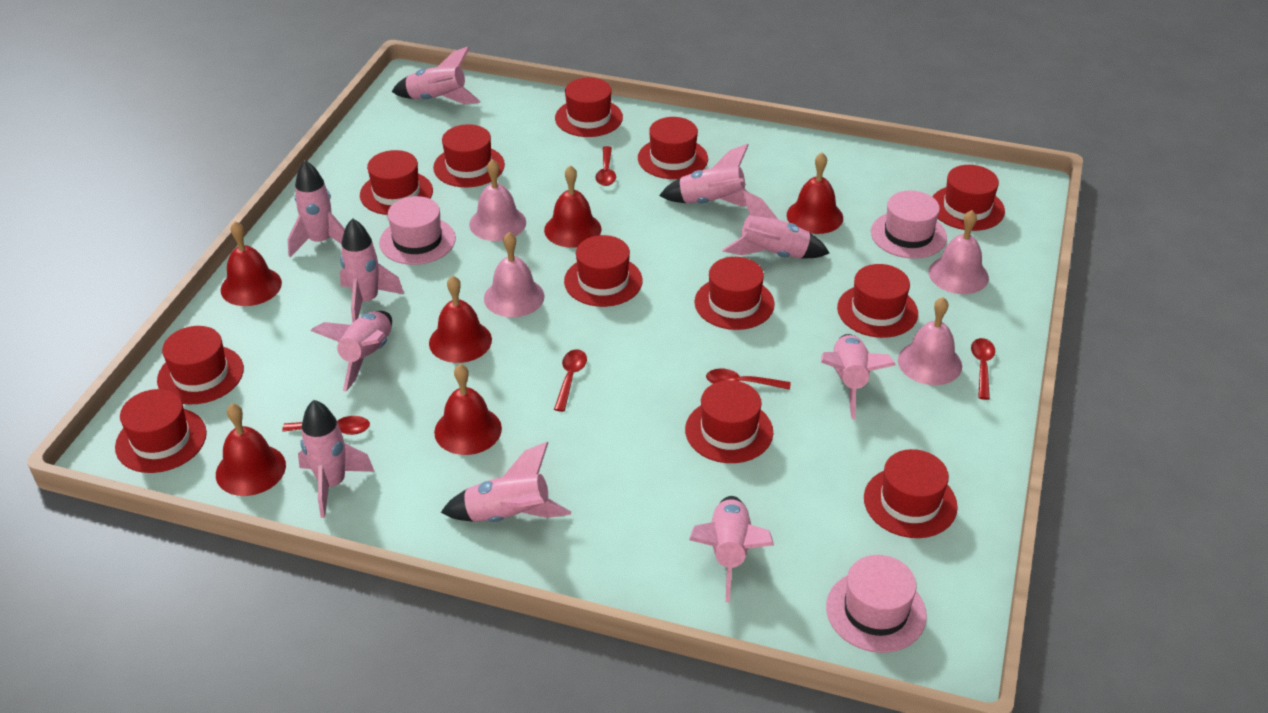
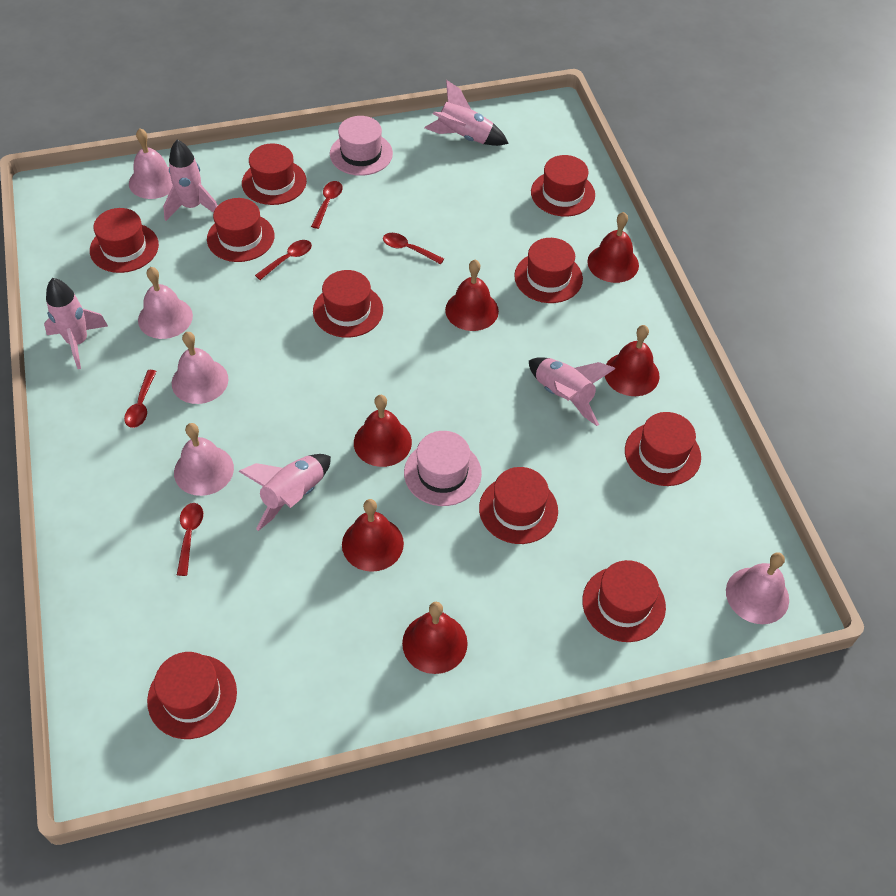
pink bell: 4 -> 5
pink hat: 3 -> 2
pink rocket: 10 -> 5
red hat: 12 -> 10

